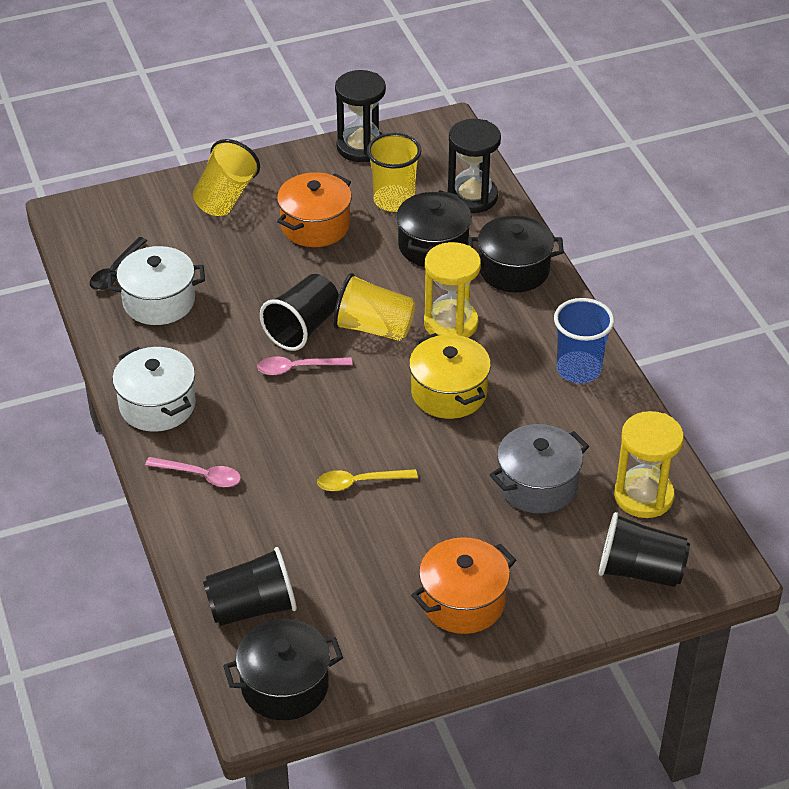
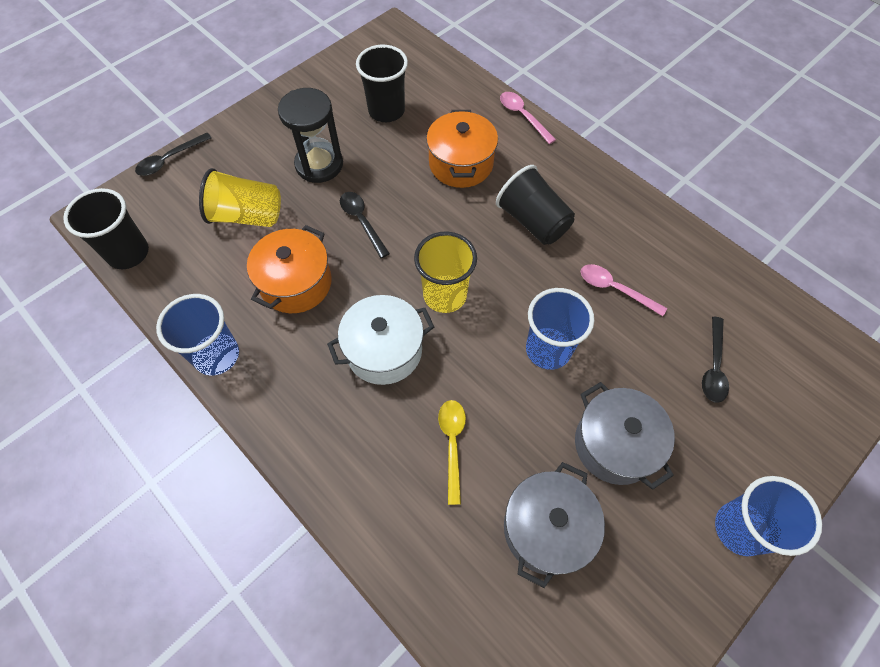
black hourglass: 2 -> 1
black pot: 3 -> 0
black spoon: 1 -> 3
blue cup: 1 -> 3
grey pot: 1 -> 2
white pot: 2 -> 1
yellow cup: 3 -> 2
yellow hourglass: 2 -> 0
yellow pot: 1 -> 0

